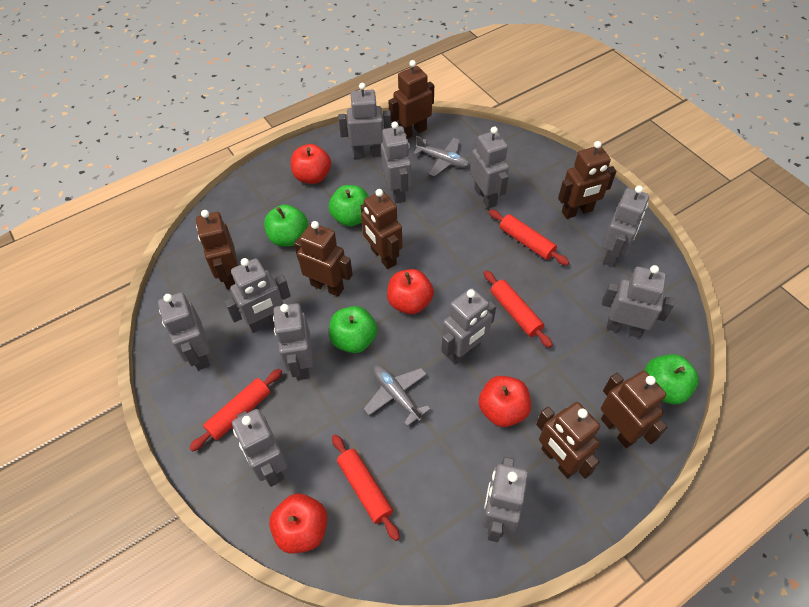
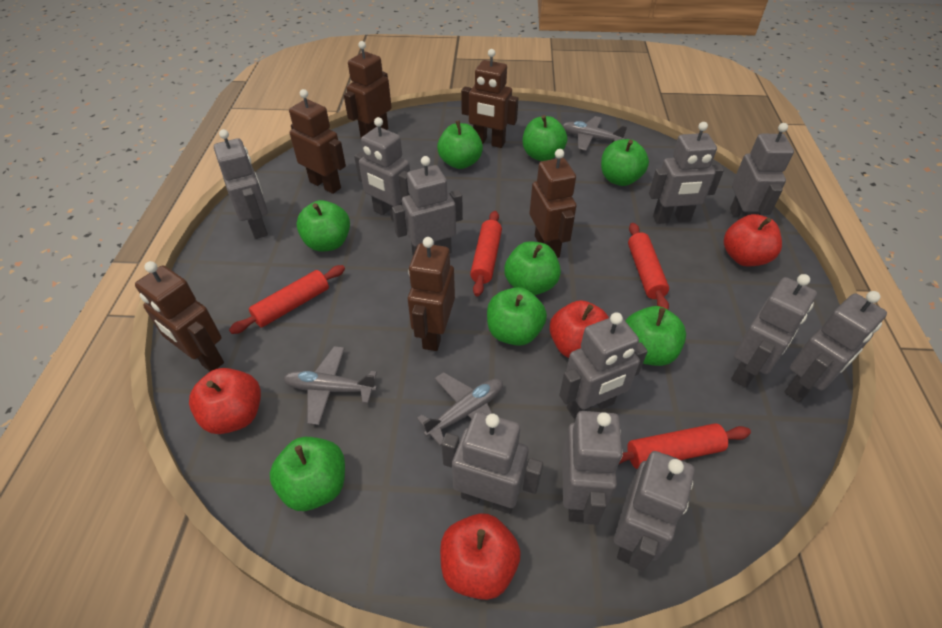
brown robot: 7 -> 6
green apple: 4 -> 8
grey plane: 2 -> 3

